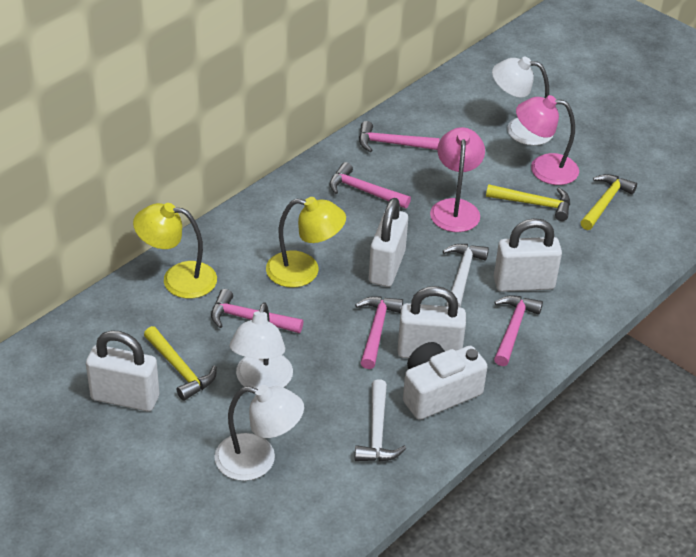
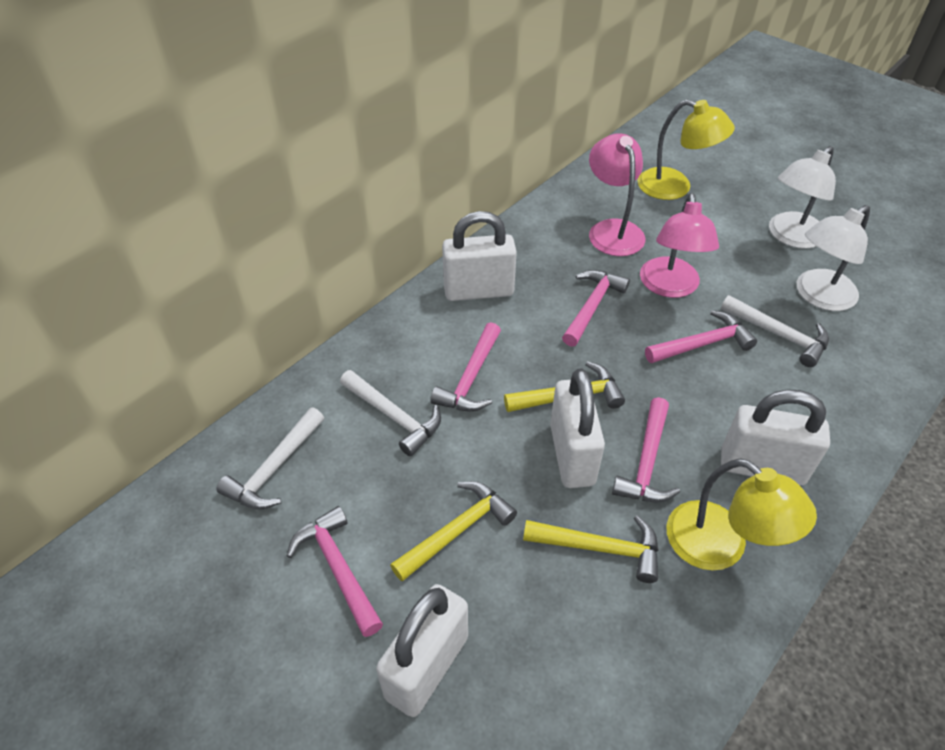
white camera: 1 -> 0
white hammer: 2 -> 3
white lamp: 3 -> 2

